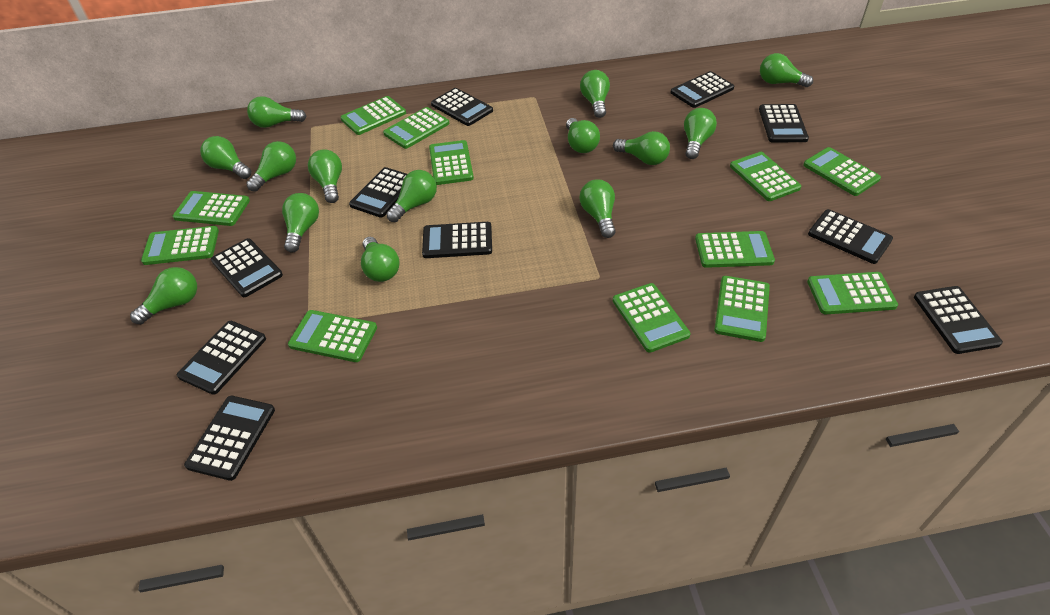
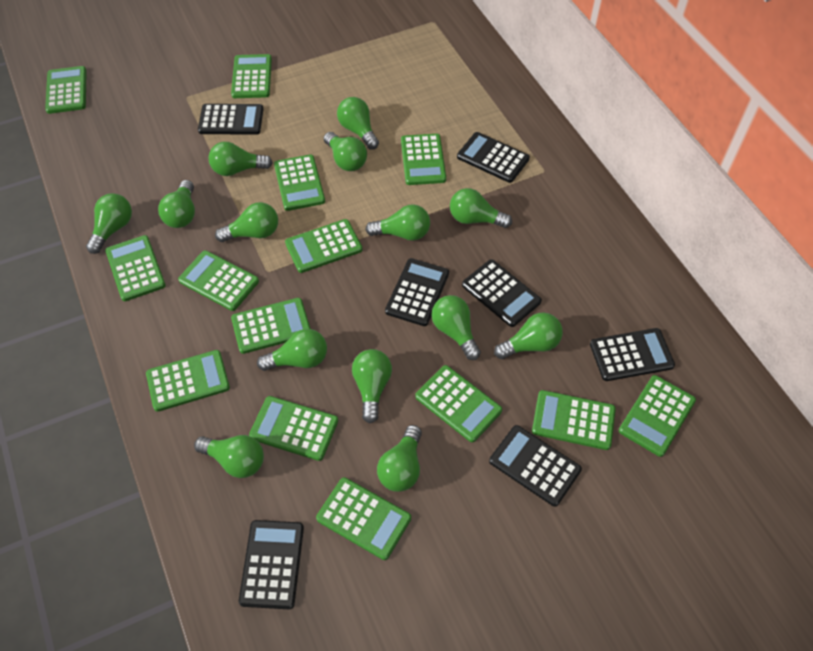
black calculator: 10 -> 7
green calculator: 12 -> 14

